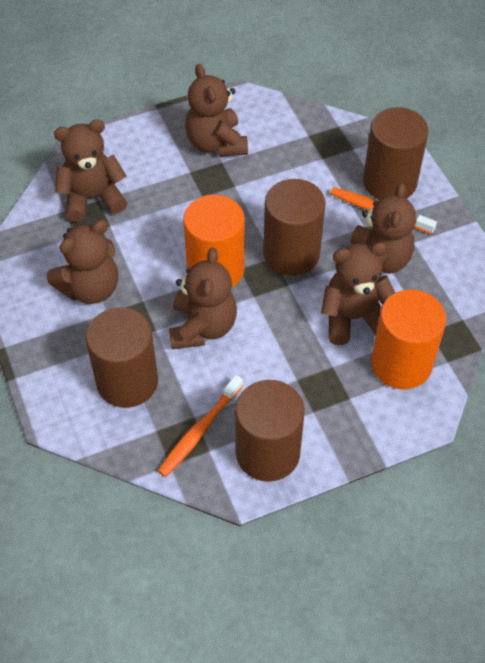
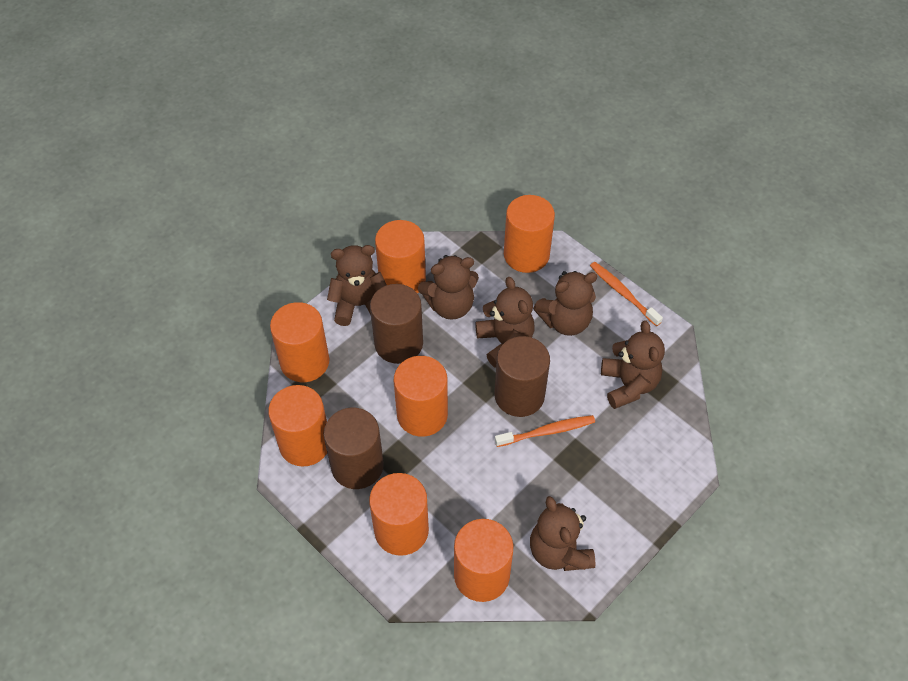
brown cylinder: 4 -> 3
orange cylinder: 2 -> 7

